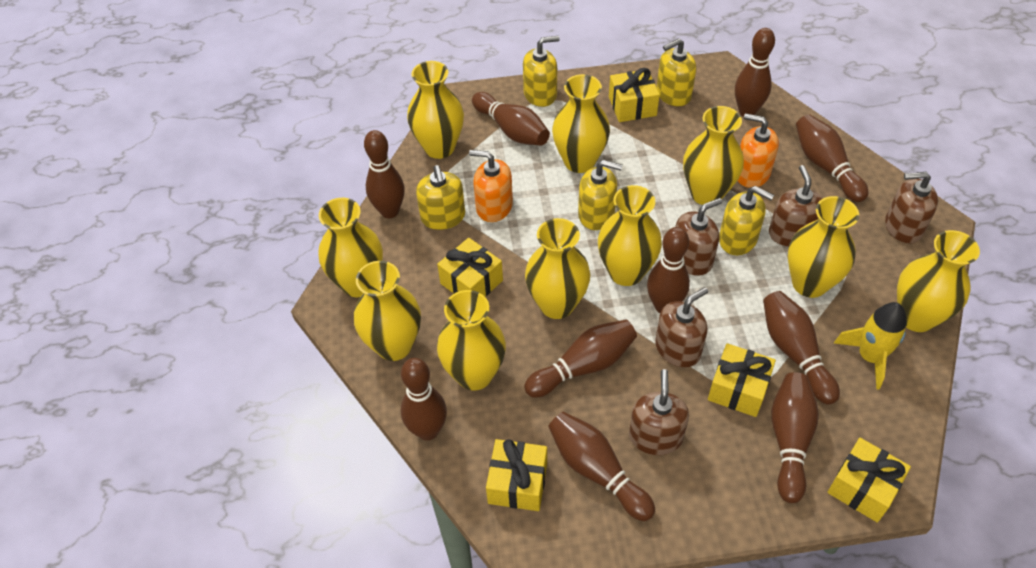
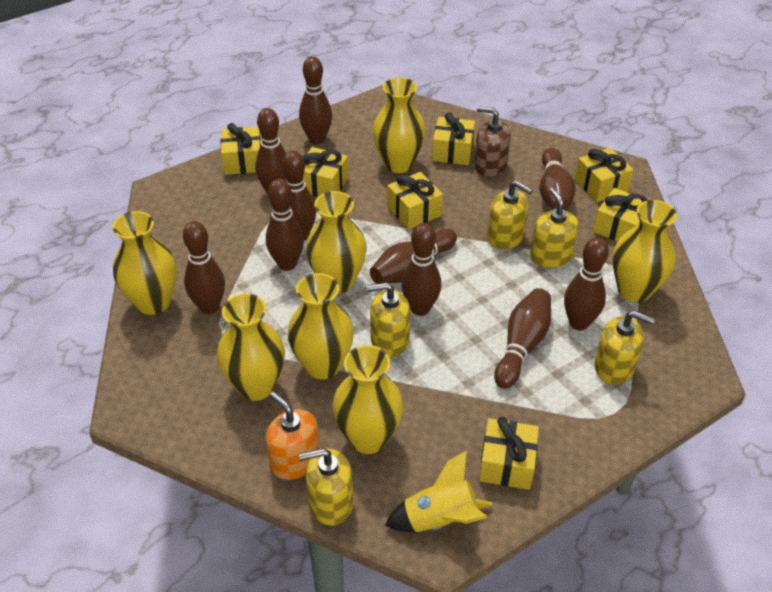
brown soap dispenser: 5 -> 1
orange soap dispenser: 2 -> 1
yellow gift: 5 -> 7
yellow vase: 10 -> 7

